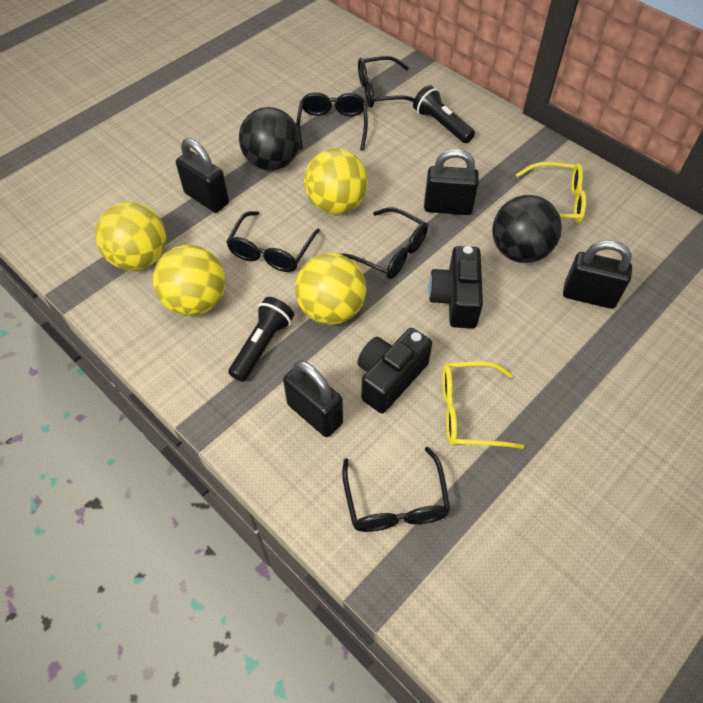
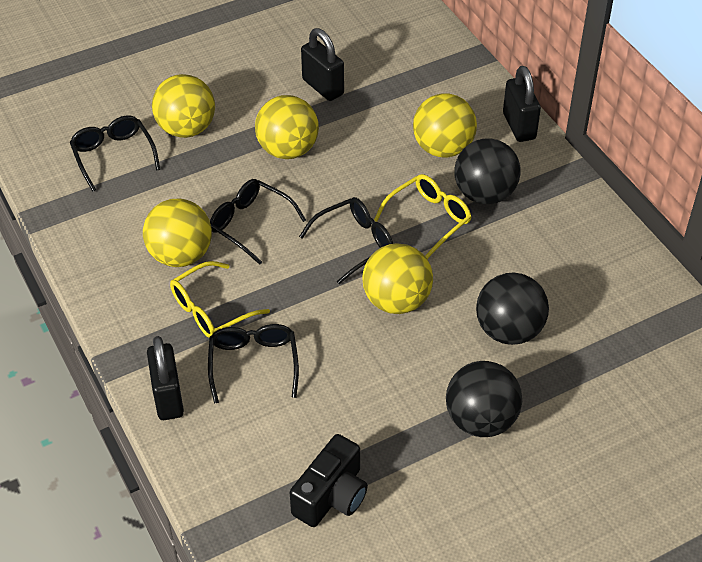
black ball: 2 -> 3
black camera: 2 -> 1
black flashlight: 2 -> 0
black glasses: 5 -> 4
black padlock: 4 -> 3
yellow ball: 4 -> 5

